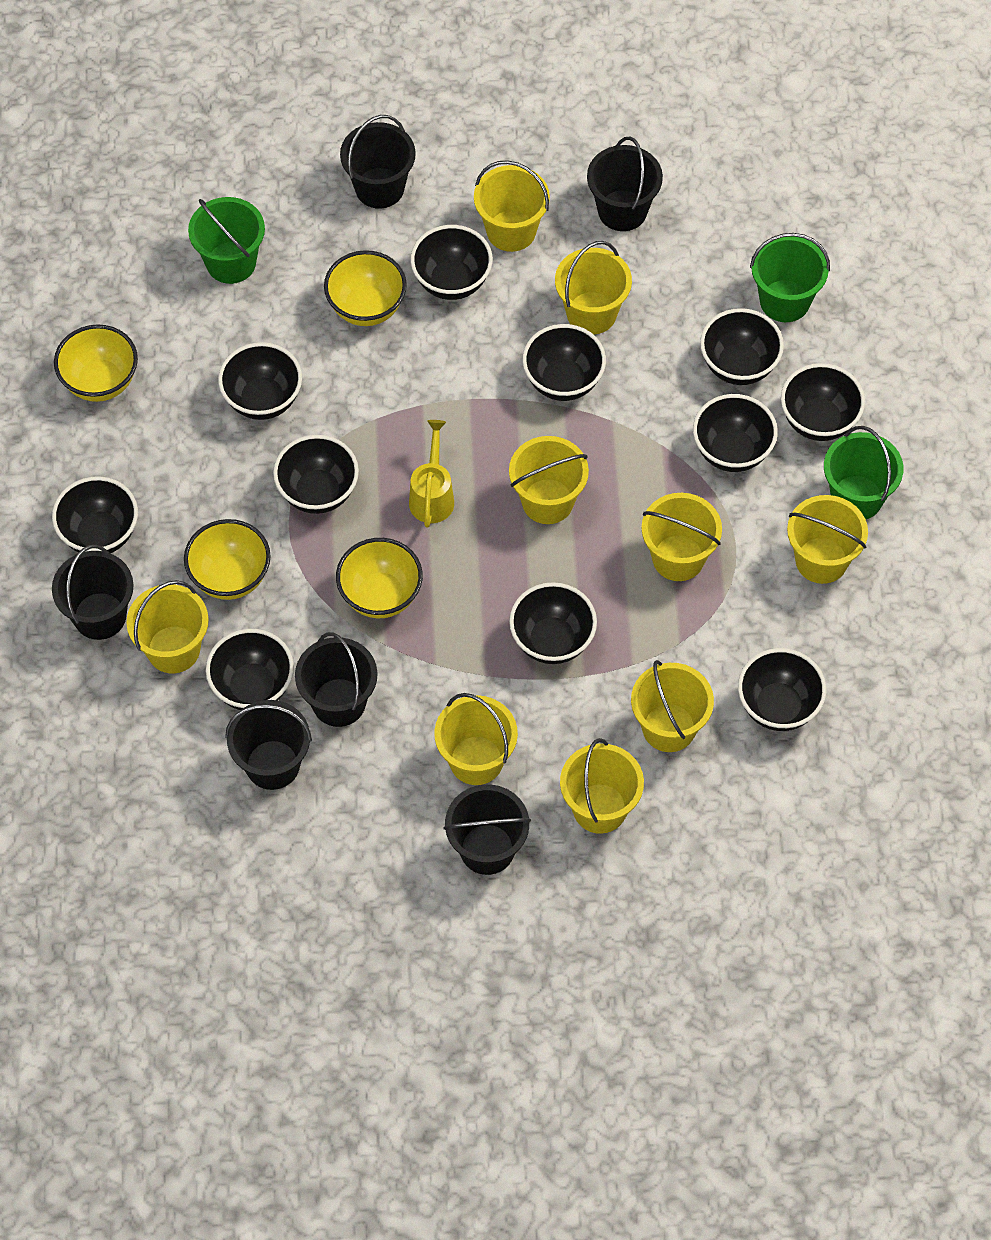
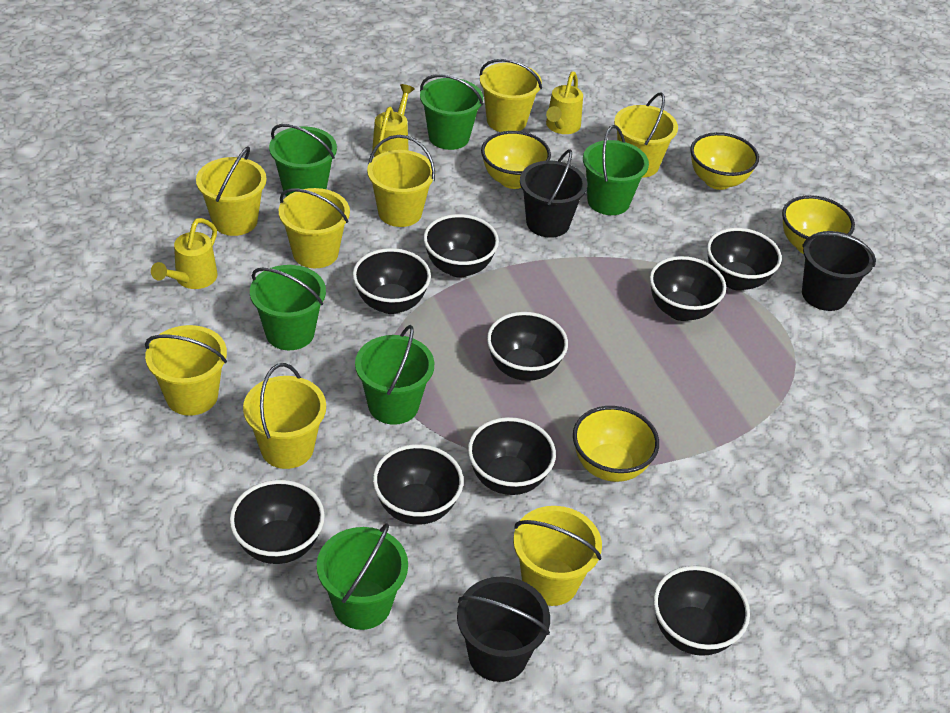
black bowl: 11 -> 9
black bucket: 6 -> 3
green bucket: 3 -> 6
yellow bucket: 9 -> 8
yellow watering can: 1 -> 3

